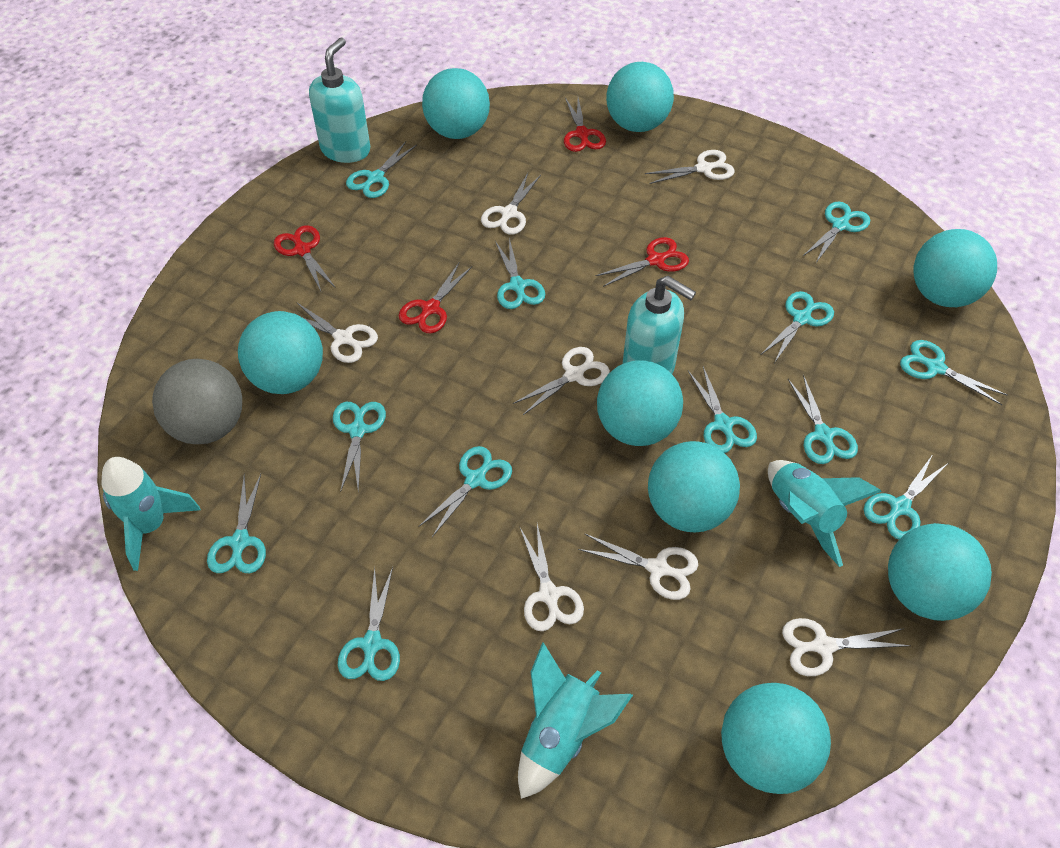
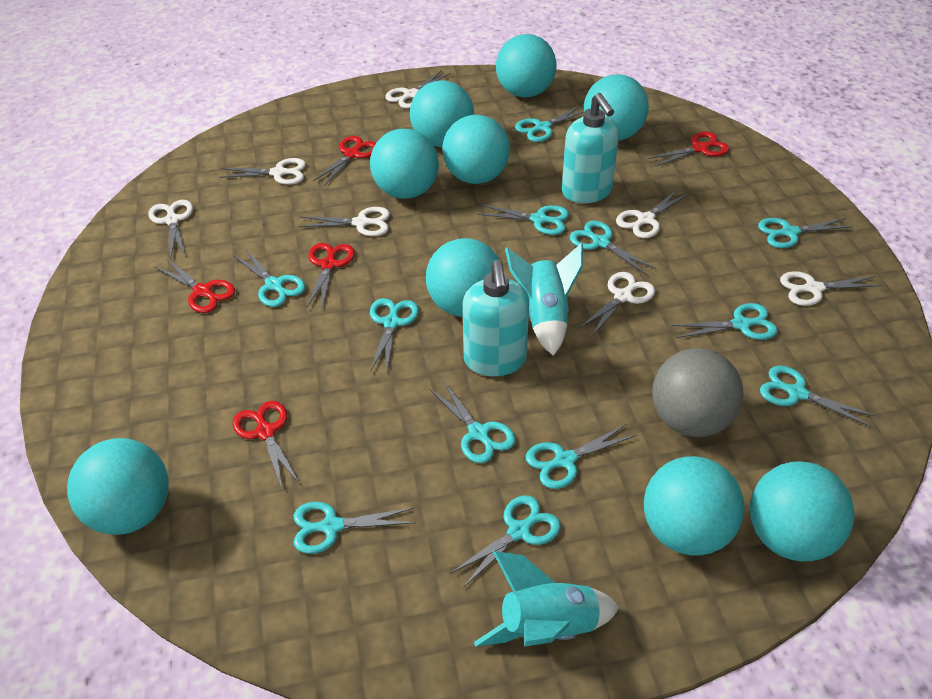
red scissors: 4 -> 5
turquoise ball: 8 -> 9
turquoise rocket: 3 -> 2

